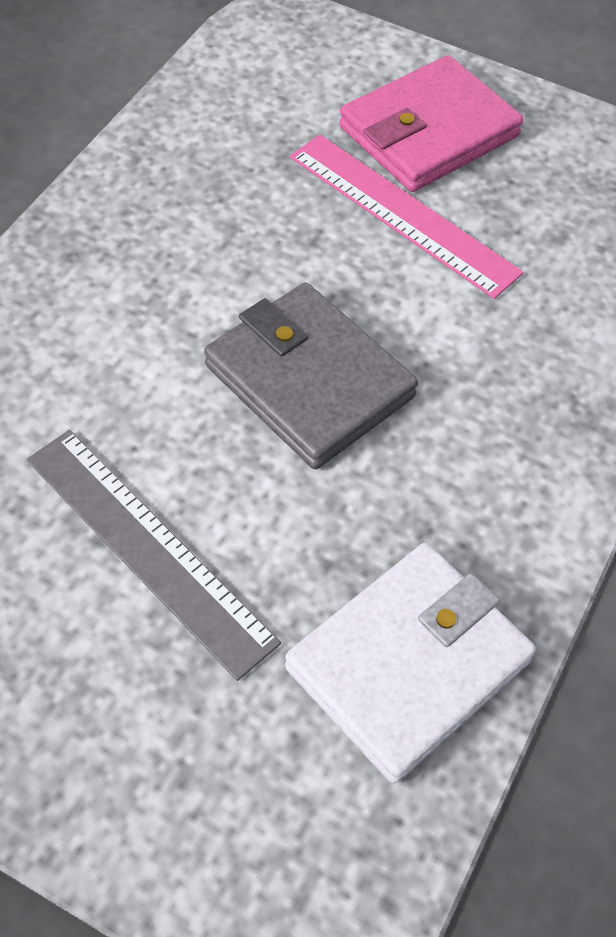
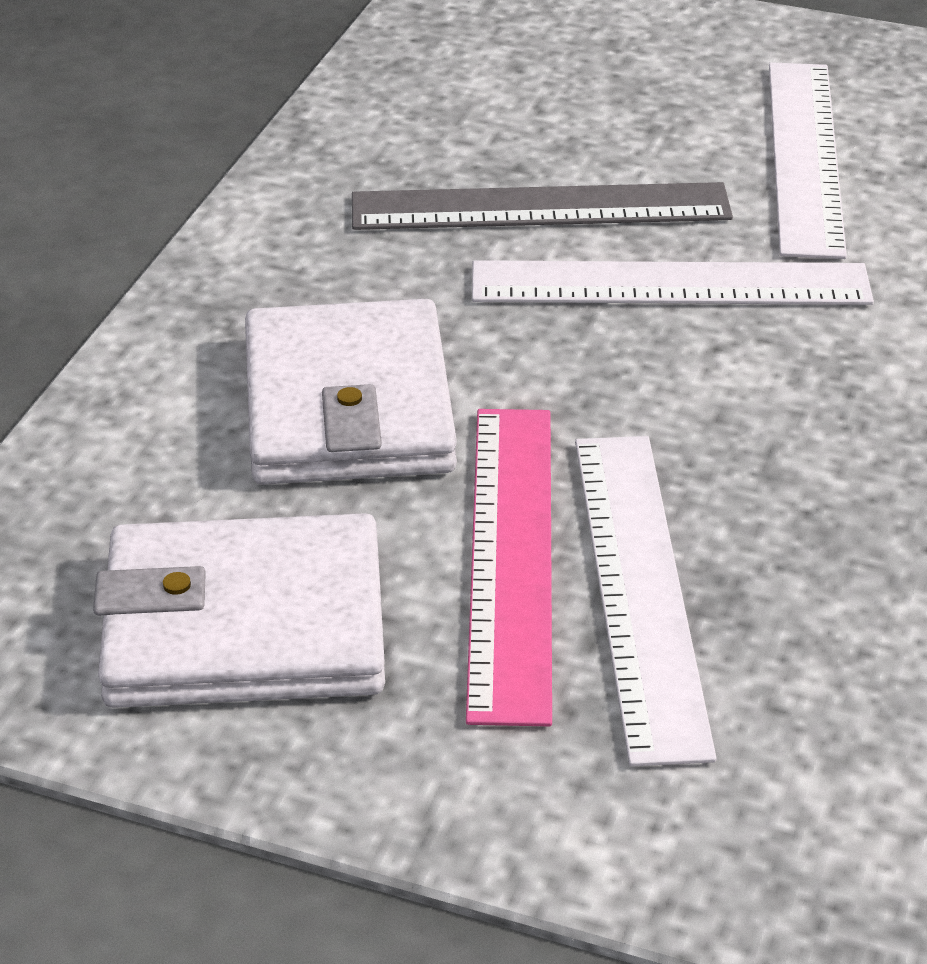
grey wallet: 1 -> 0
pink wallet: 1 -> 0
white ruler: 0 -> 3
white wallet: 1 -> 2

